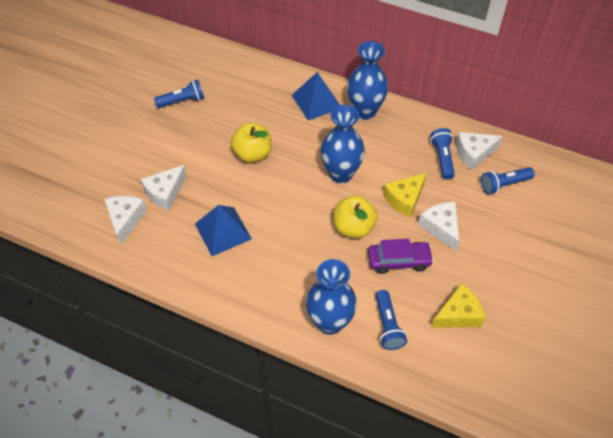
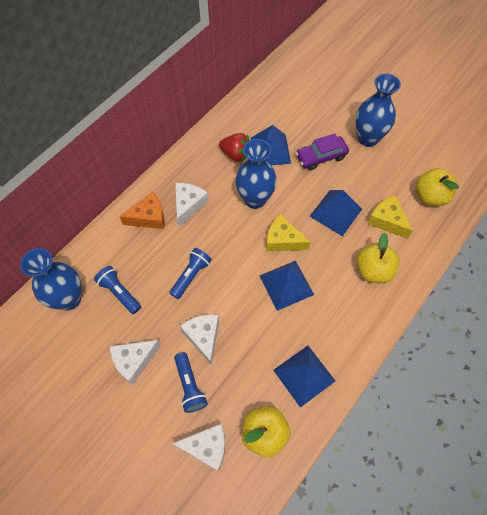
blue flashlight: 4 -> 3
blue pyramid: 2 -> 4
orange cheese: 0 -> 1
red strawberry: 0 -> 1
yellow apple: 2 -> 3

